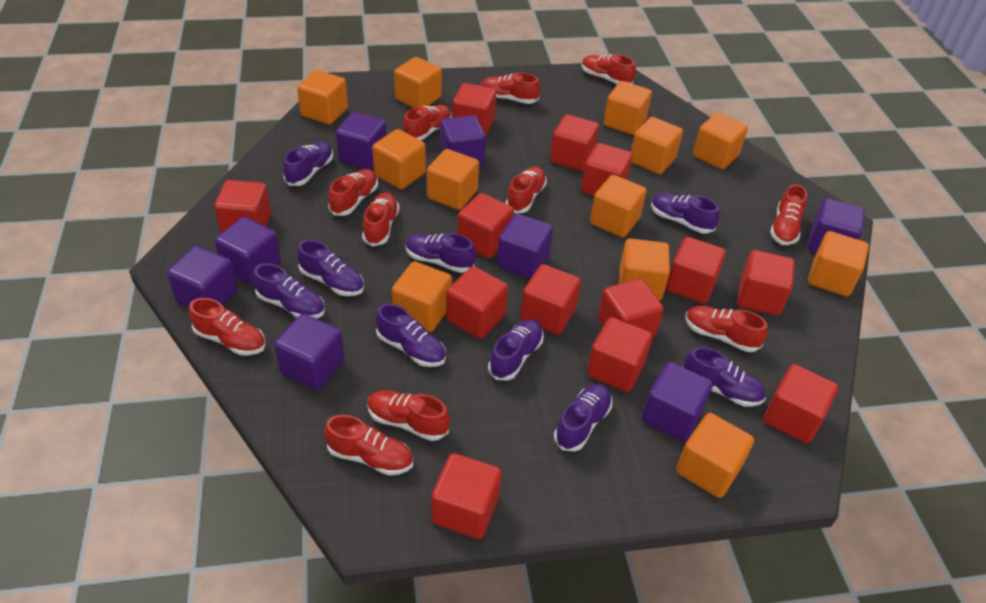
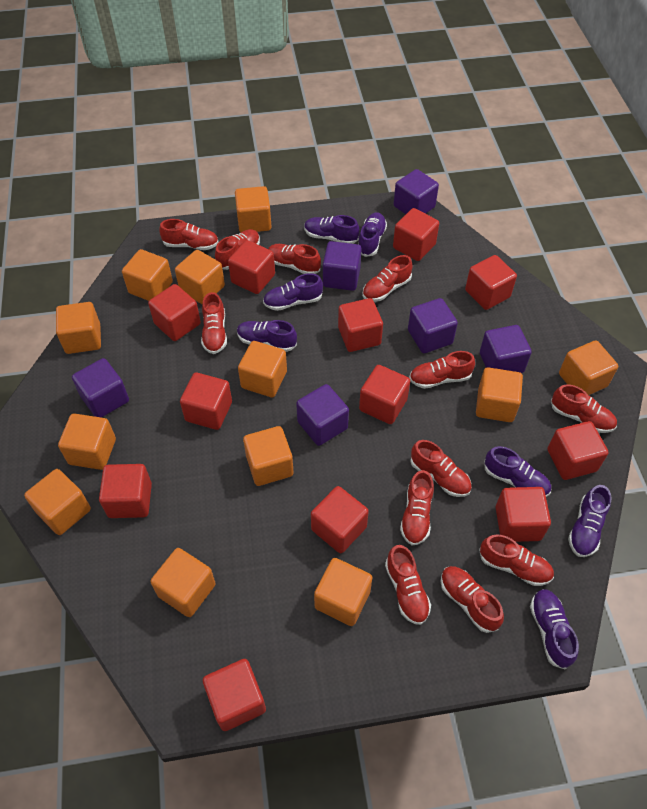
purple cube: 8 -> 6
purple shoe: 9 -> 7
red cube: 13 -> 12
red shoe: 11 -> 12

